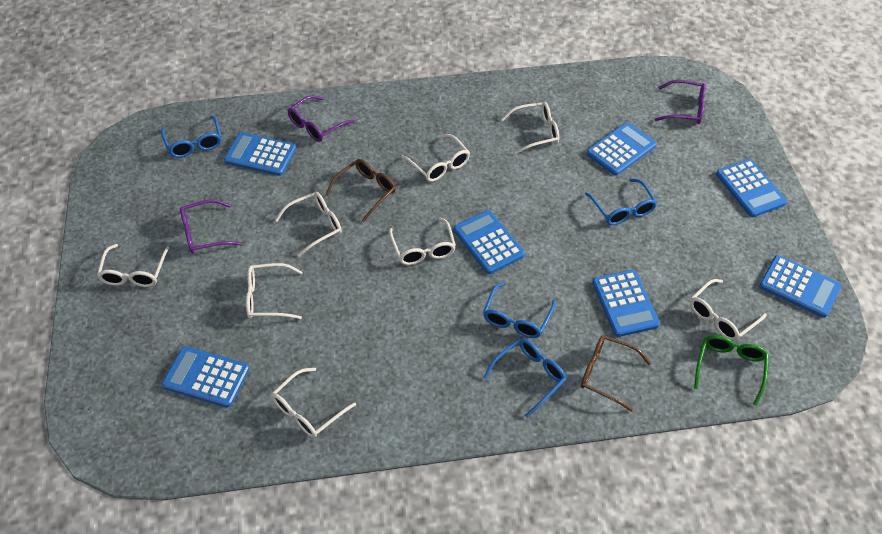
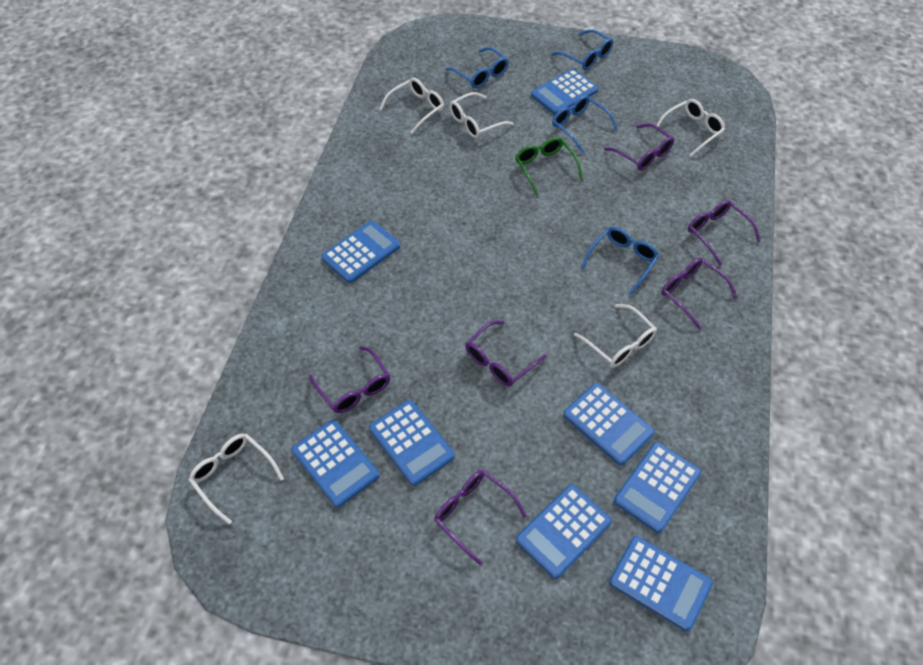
blue calculator: 7 -> 8
brown glasses: 2 -> 0
purple glasses: 3 -> 6
white glasses: 8 -> 5

